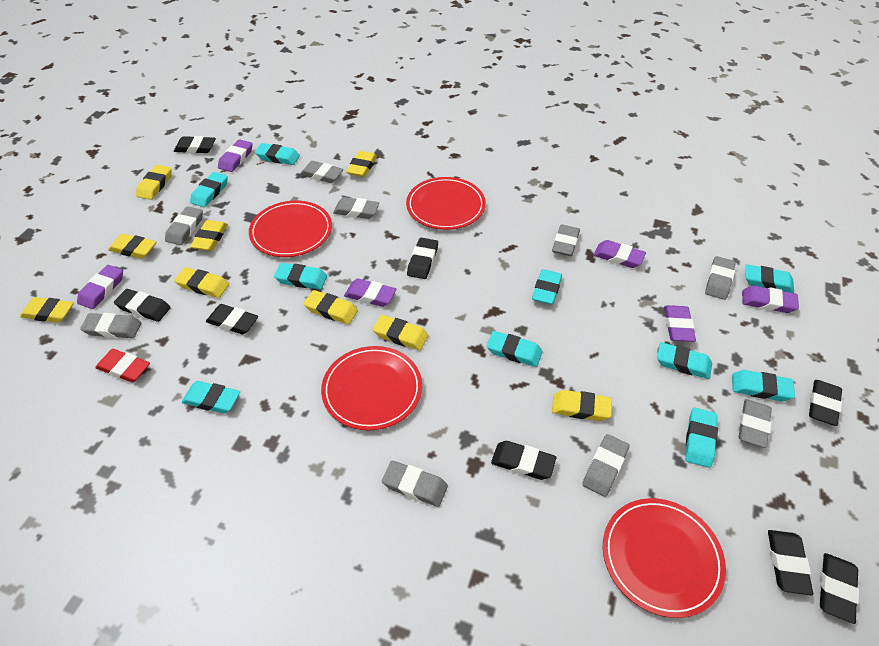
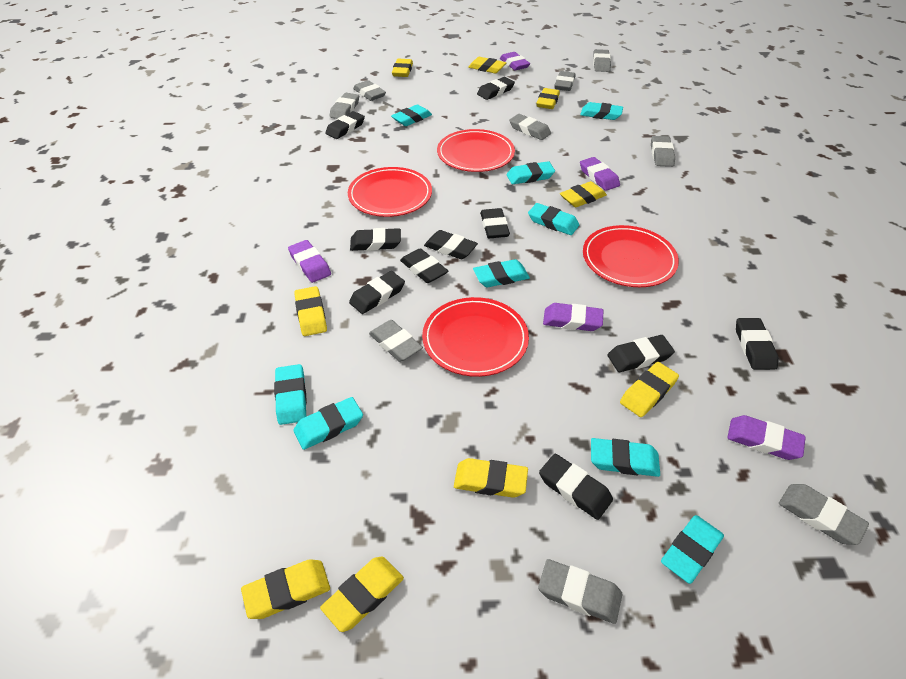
black eraser: 8 -> 10
purple eraser: 6 -> 5
red eraser: 1 -> 0
turquoise eraser: 10 -> 9

